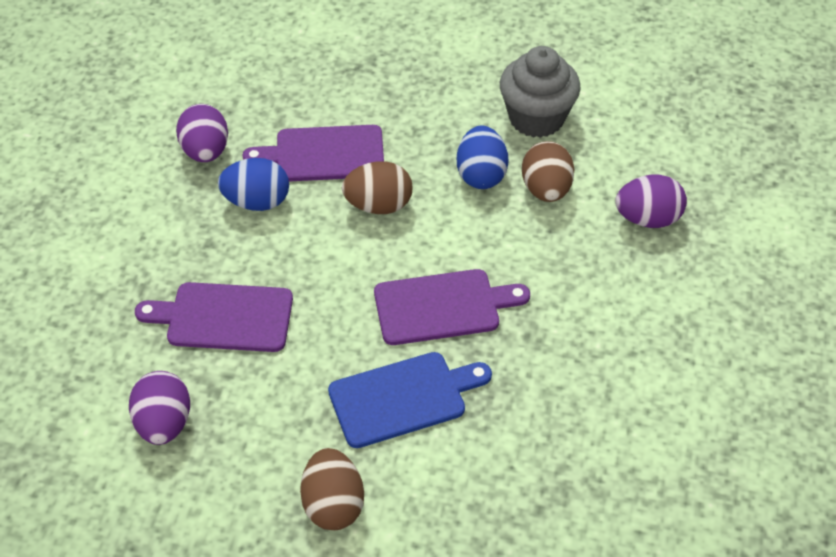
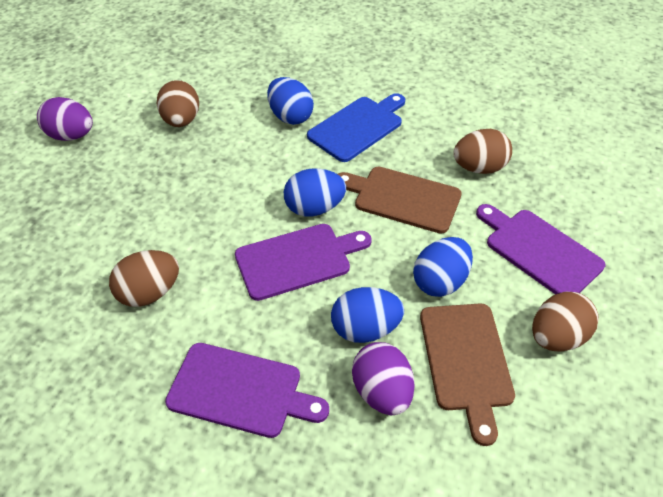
blue egg: 2 -> 4
brown cutting board: 0 -> 2
brown egg: 3 -> 4
grey cupcake: 1 -> 0
purple egg: 3 -> 2

